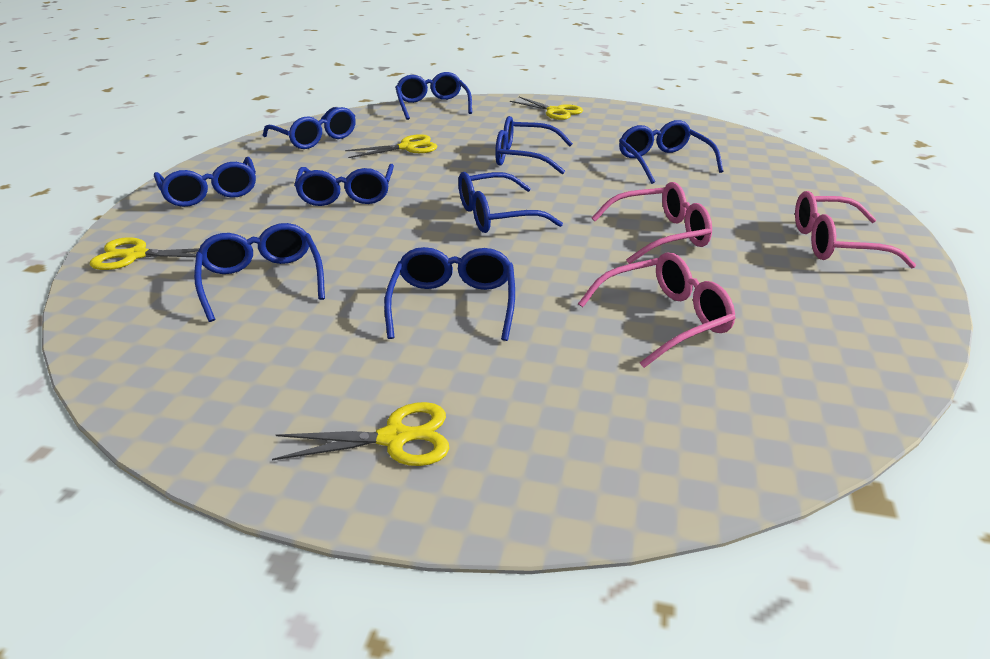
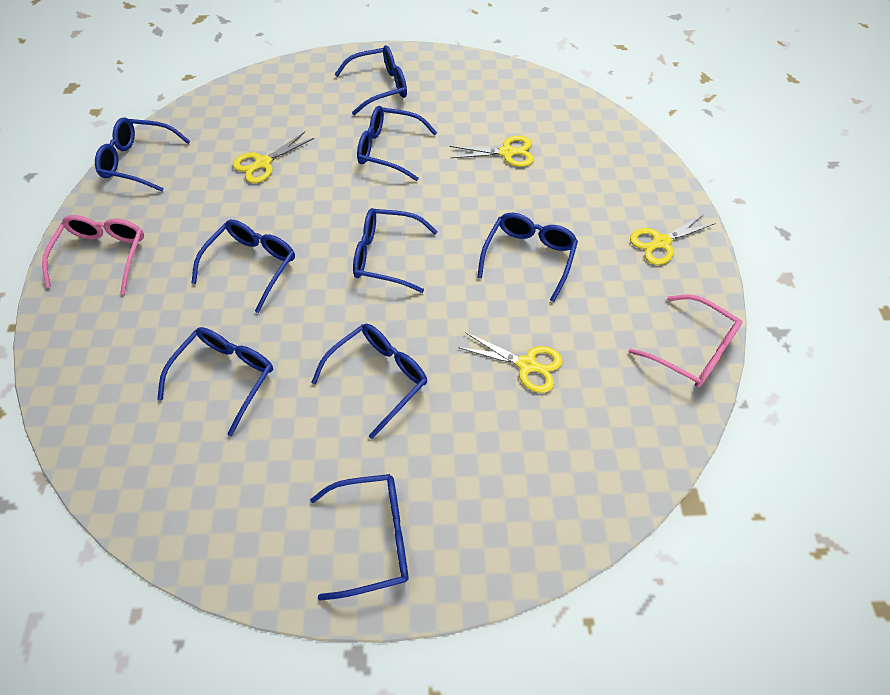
pink glasses: 3 -> 2

